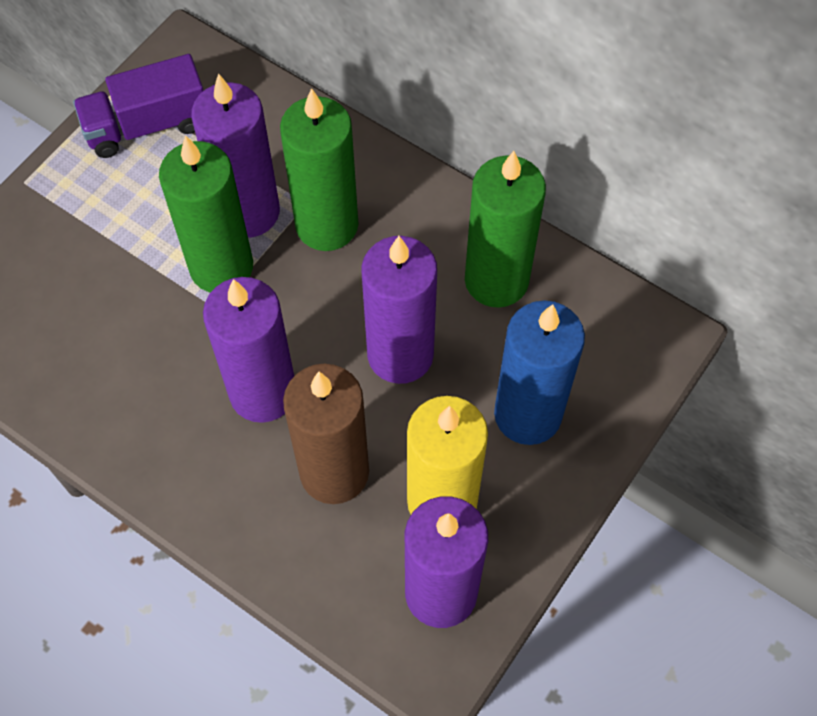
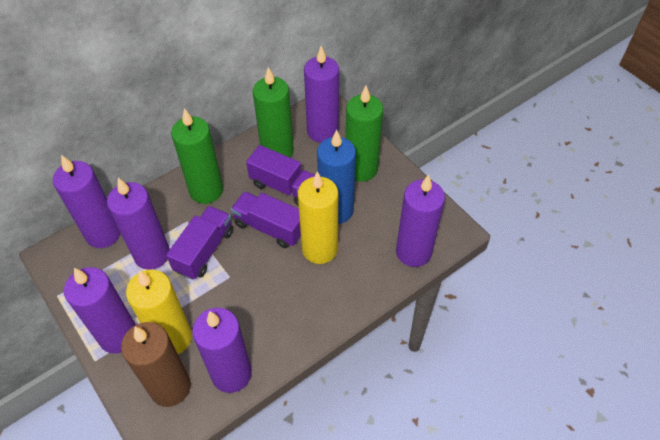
purple candle: 4 -> 6
purple truck: 1 -> 3
yellow candle: 1 -> 2

